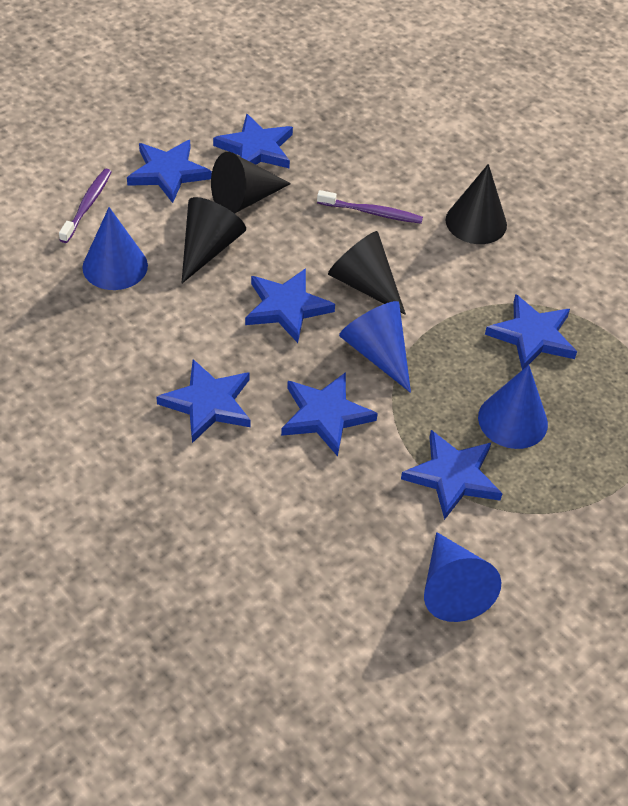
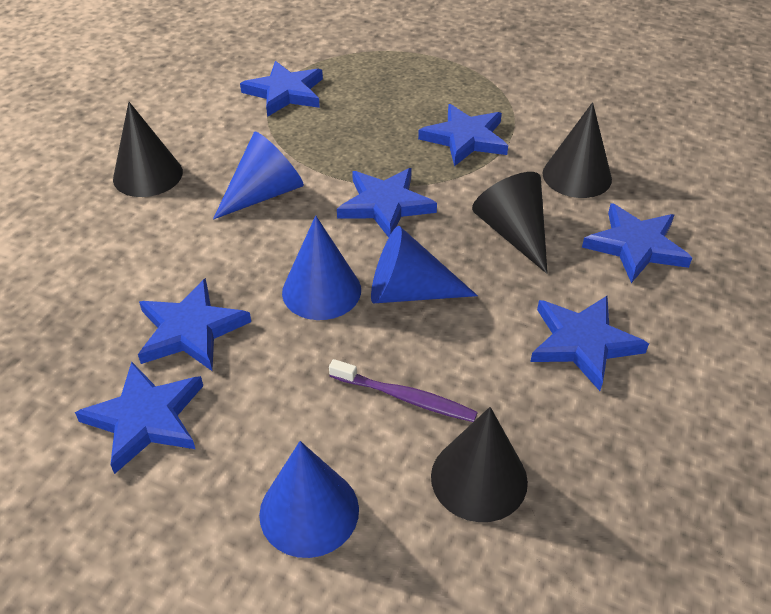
purple toothbrush: 2 -> 1

